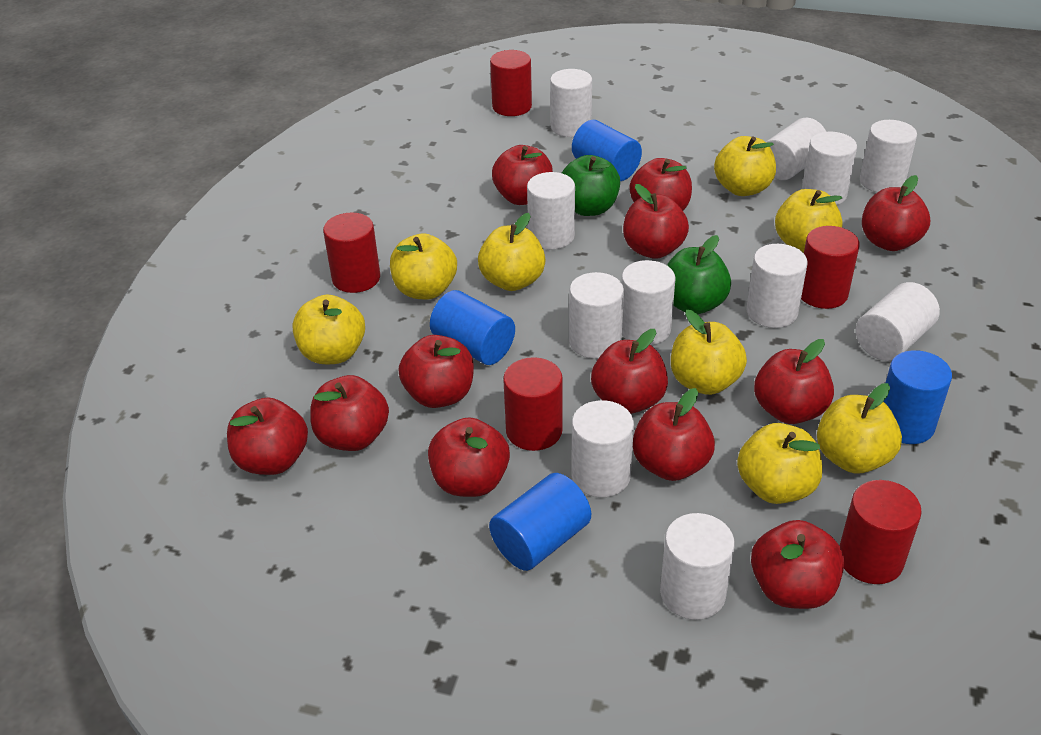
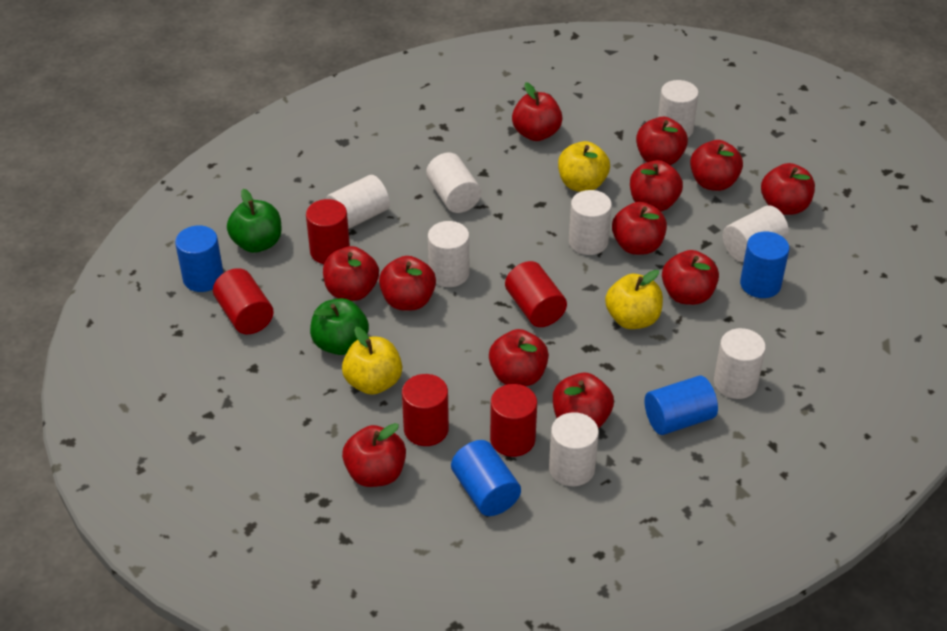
white cylinder: 11 -> 8
yellow apple: 8 -> 3

